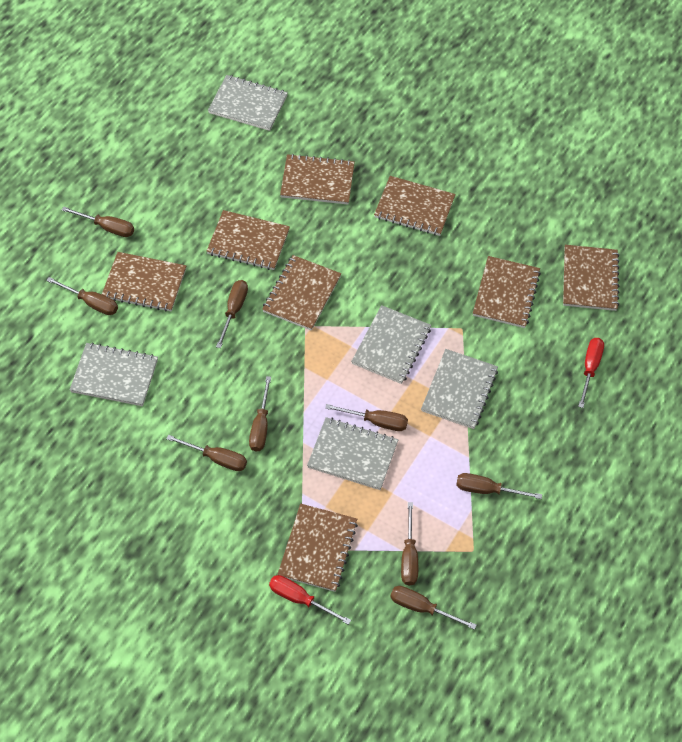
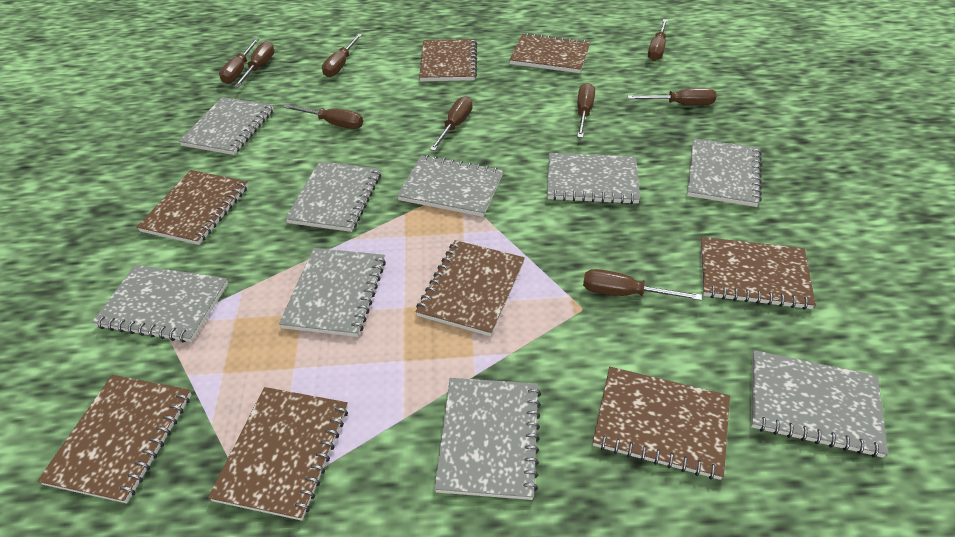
grey notebook: 5 -> 9
red screwdriver: 2 -> 0

